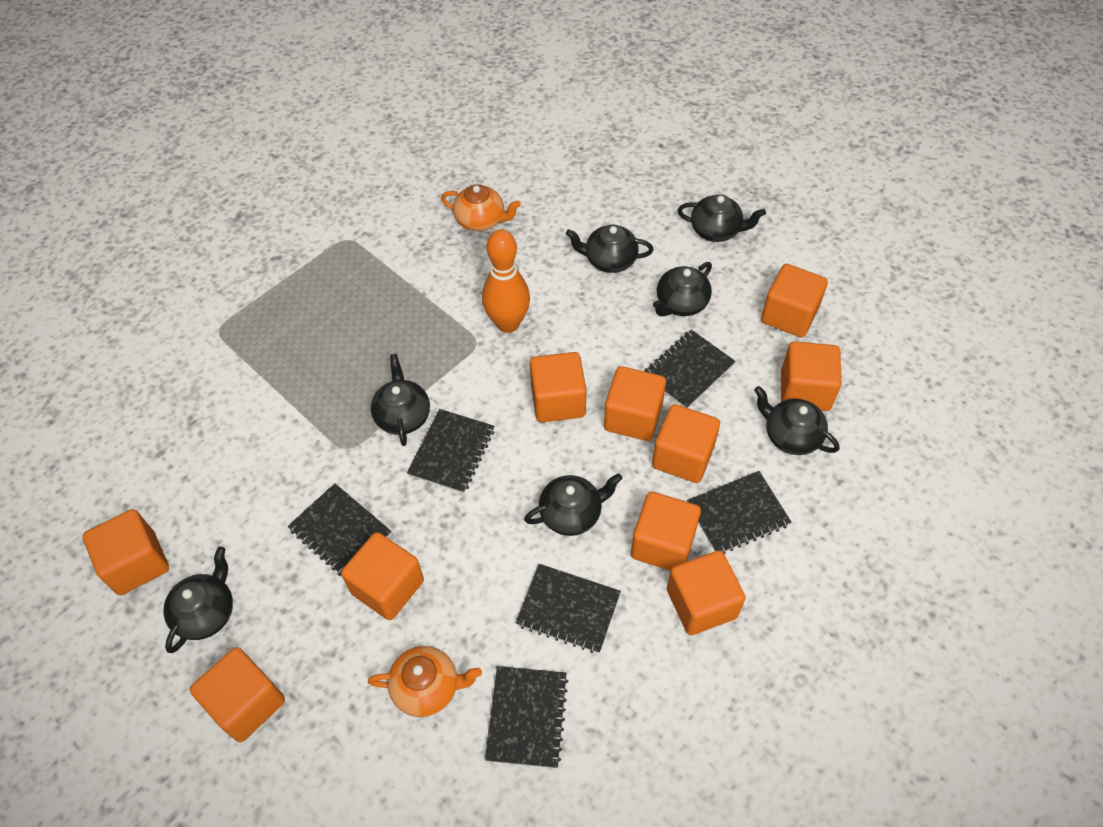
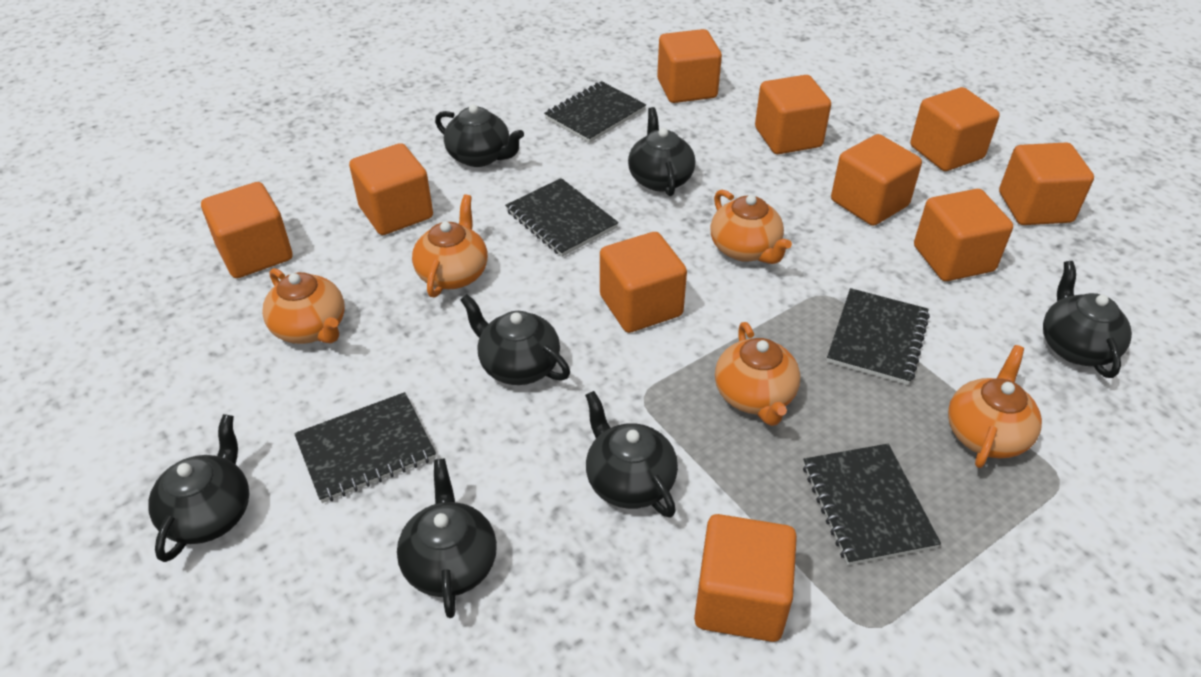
black notebook: 6 -> 5
orange bowling pin: 1 -> 0
orange teapot: 2 -> 5

